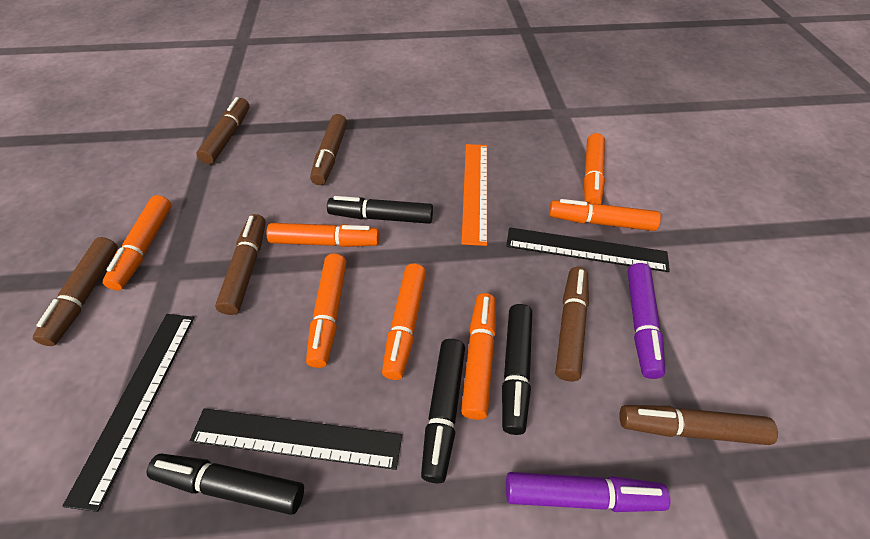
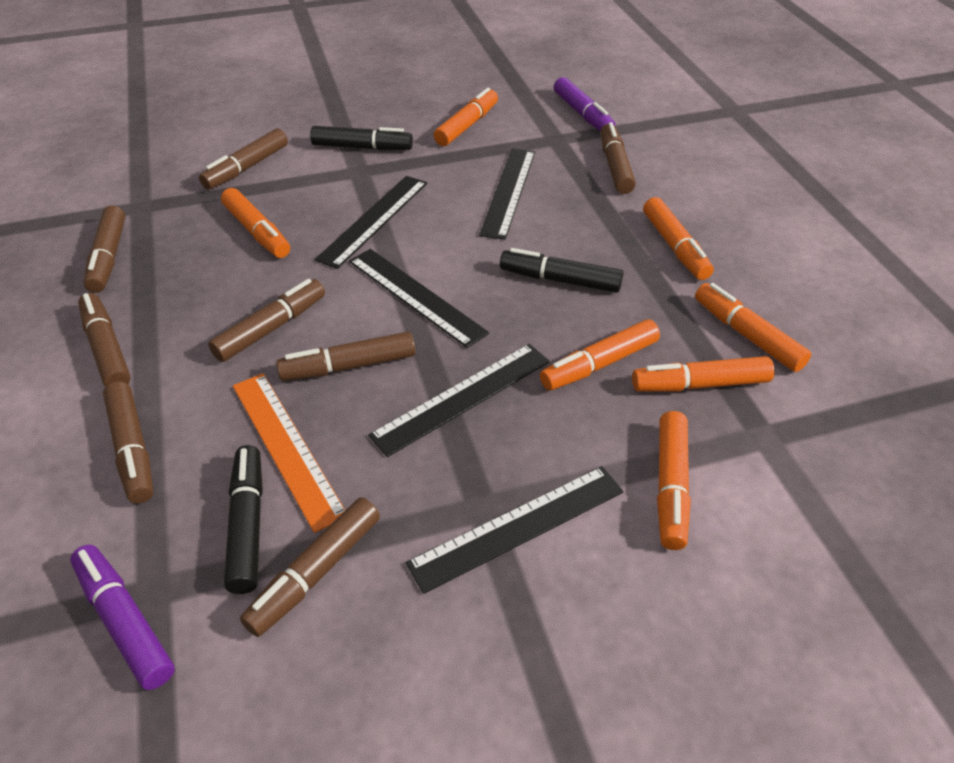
black marker: 4 -> 3
black ruler: 3 -> 5
brown marker: 6 -> 8

